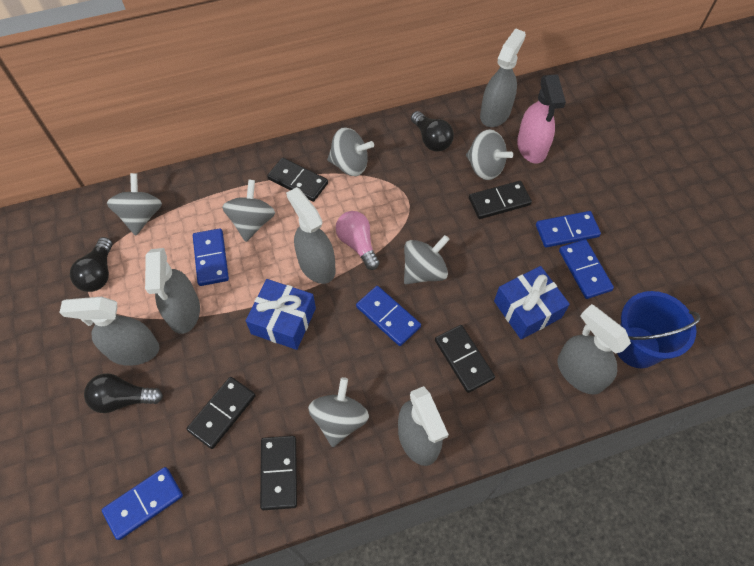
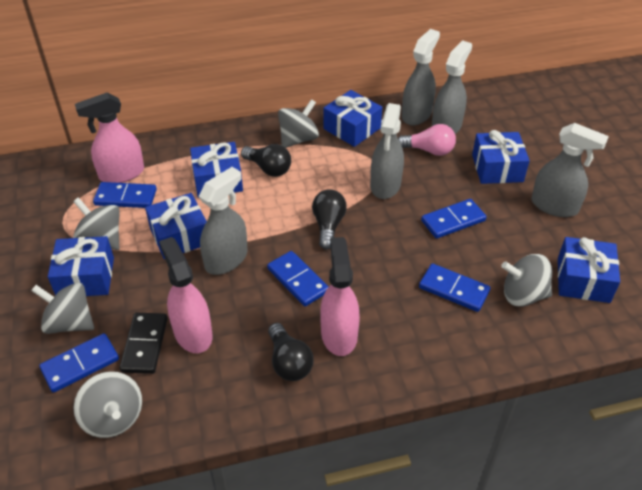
black domino: 5 -> 1
blue bucket: 1 -> 0
blue gift: 2 -> 6
grey spinning top: 6 -> 5
grey spray bottle: 6 -> 5
pink spray bottle: 1 -> 3

